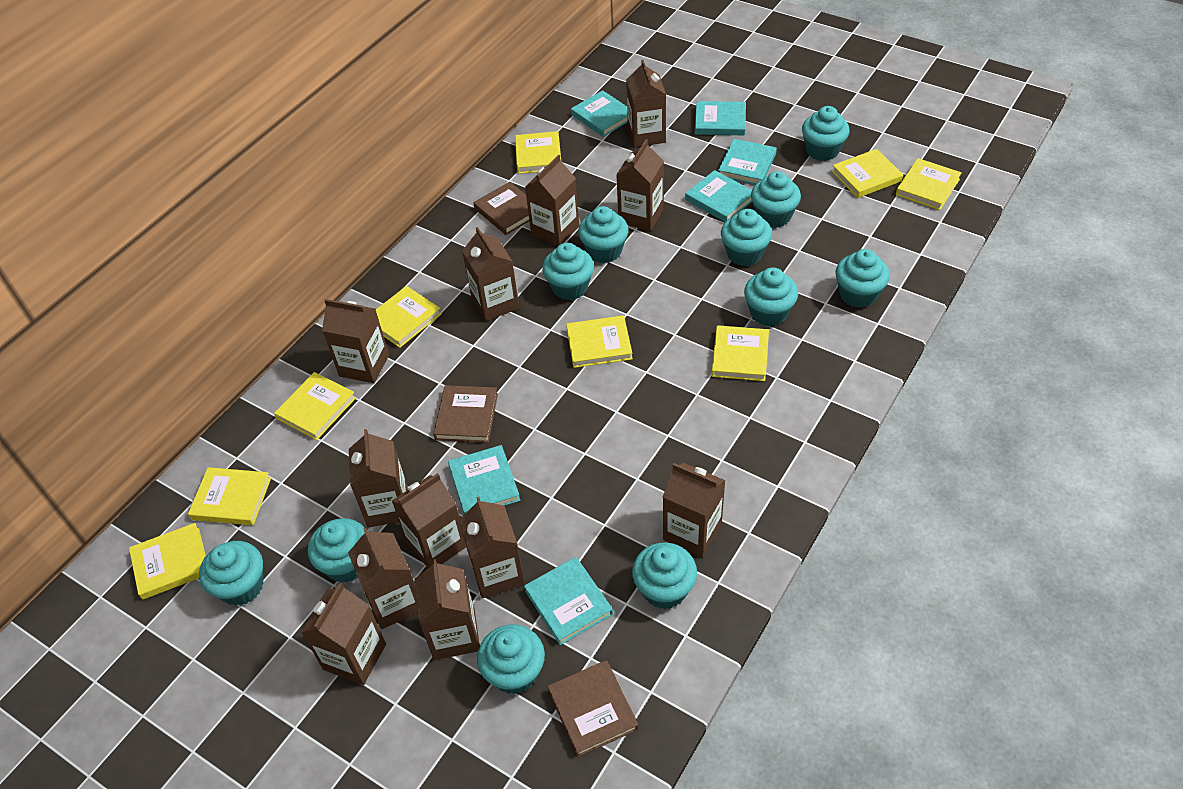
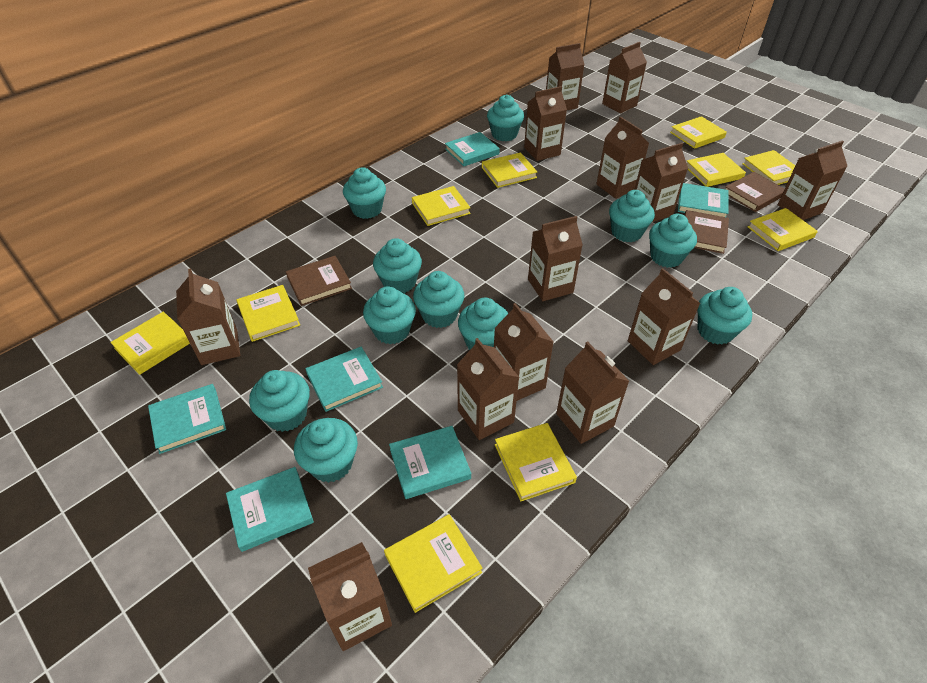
brown carton: 12 -> 13
yellow book: 9 -> 10

